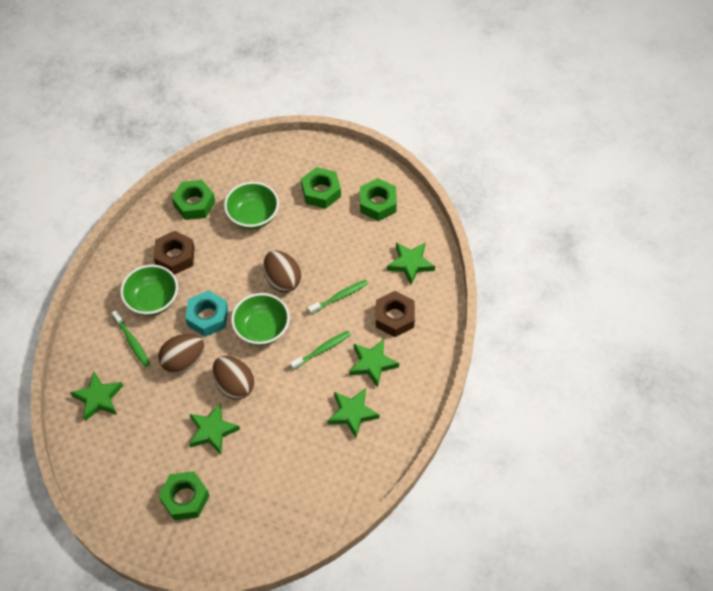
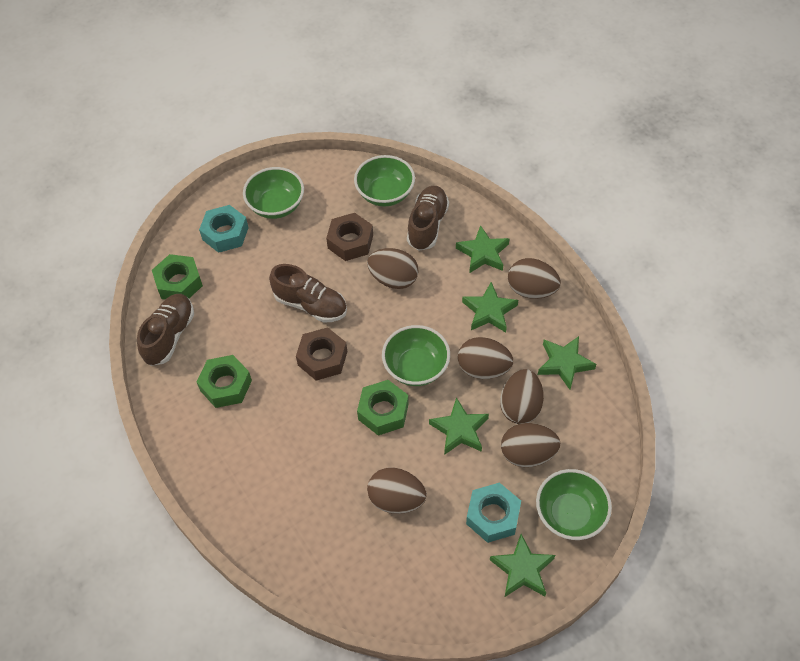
brown egg: 3 -> 6
brown shoe: 0 -> 3
green bowl: 3 -> 4
green nut: 4 -> 3
green toothbrush: 3 -> 0
turquoise nut: 1 -> 2

